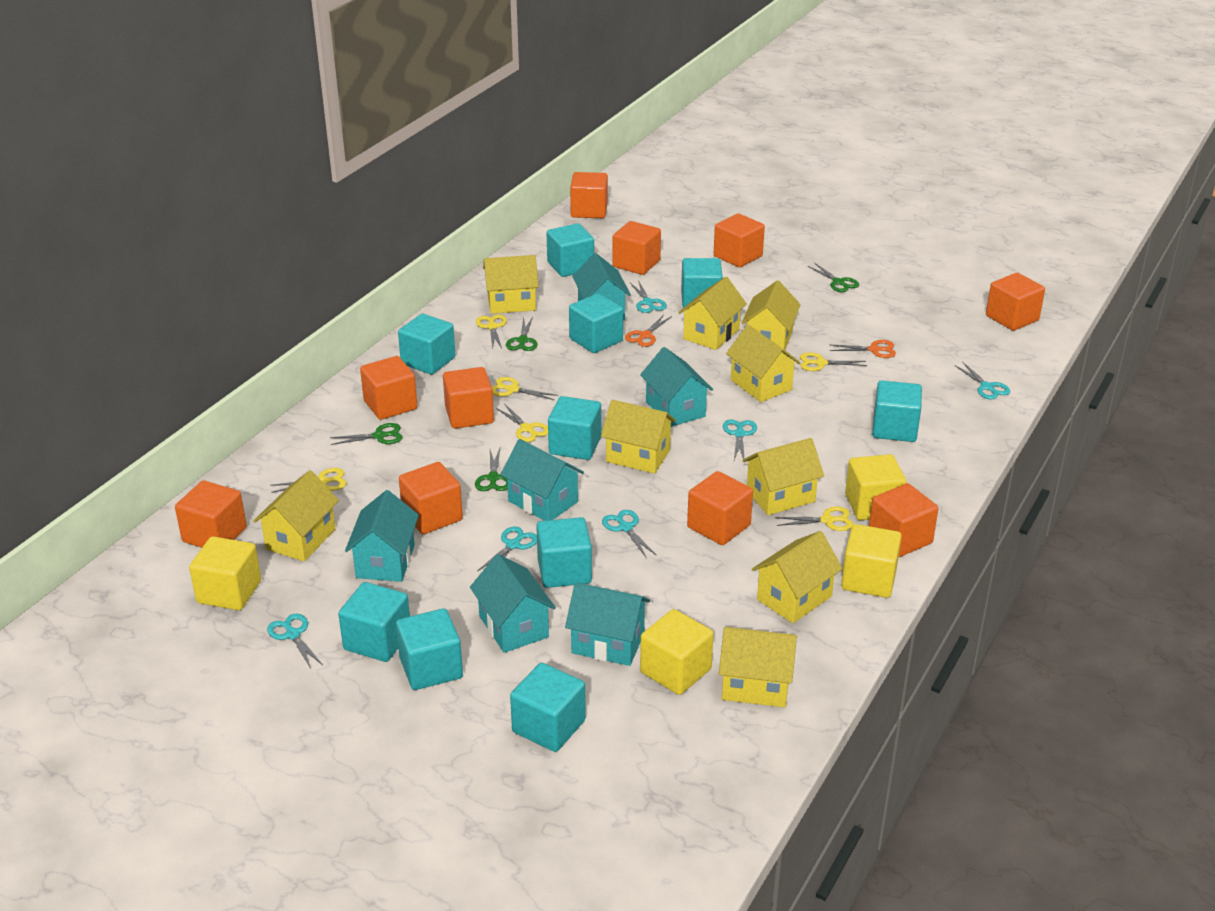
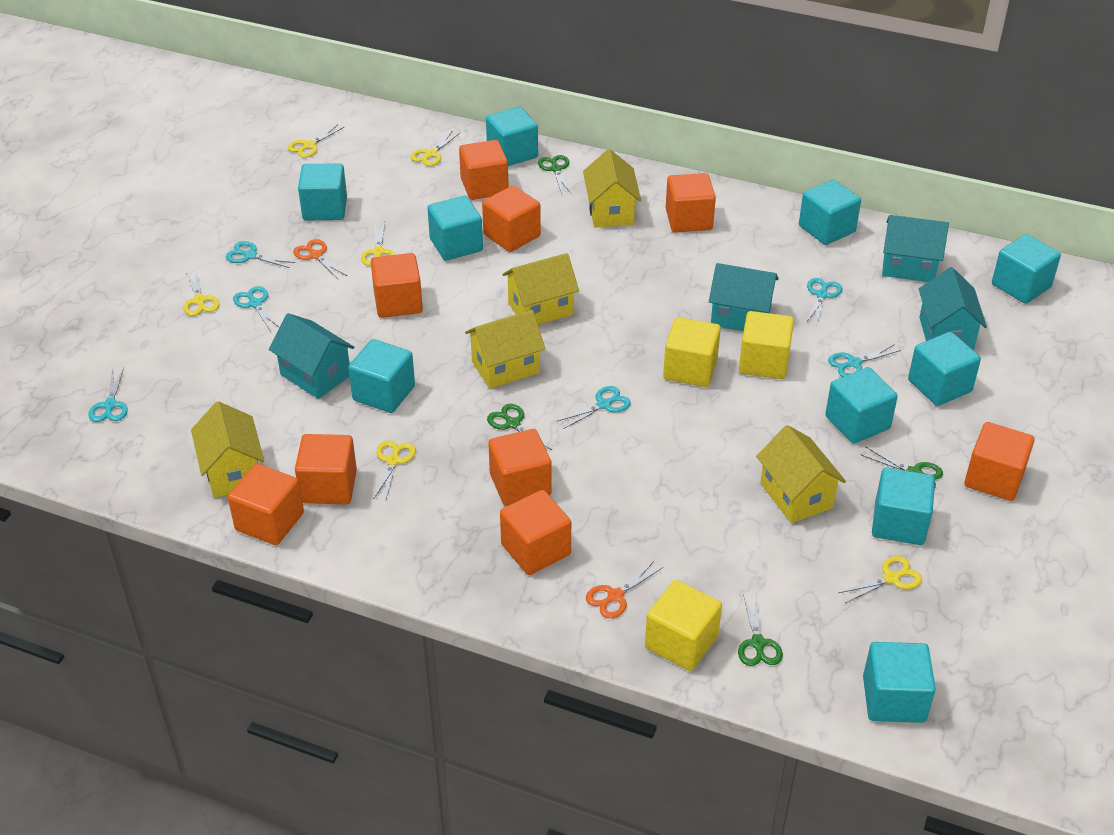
orange cube: 10 -> 9
turquoise house: 6 -> 4
yellow cube: 4 -> 3
yellow house: 9 -> 5

